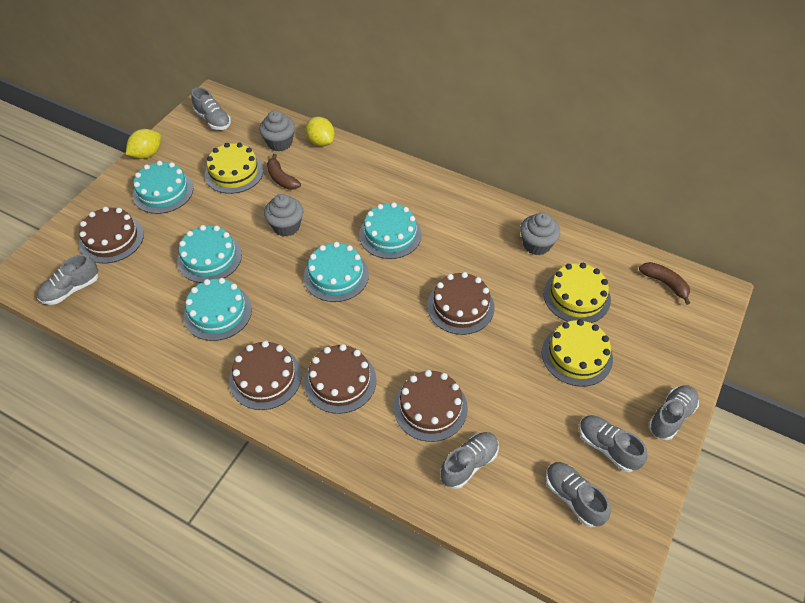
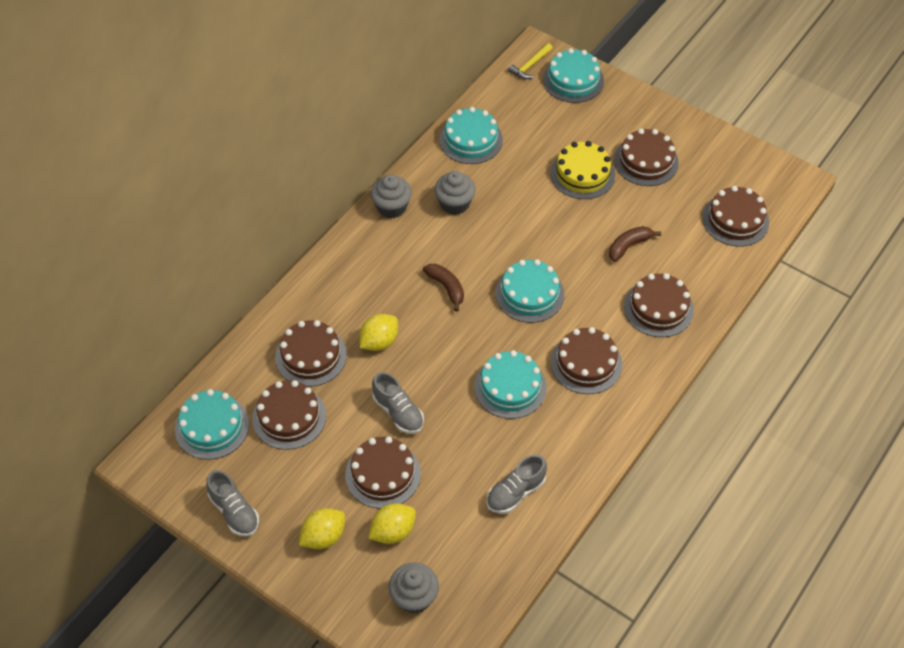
brown cake: 5 -> 7
grey shoe: 6 -> 3
yellow cake: 3 -> 1
yellow hammer: 0 -> 1
yellow lemon: 2 -> 3

